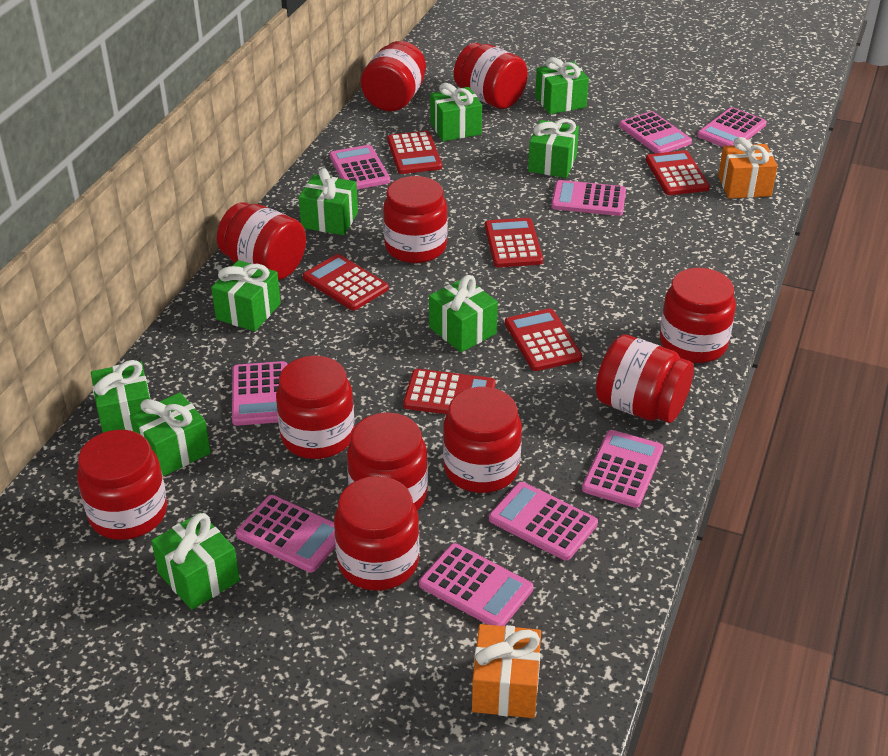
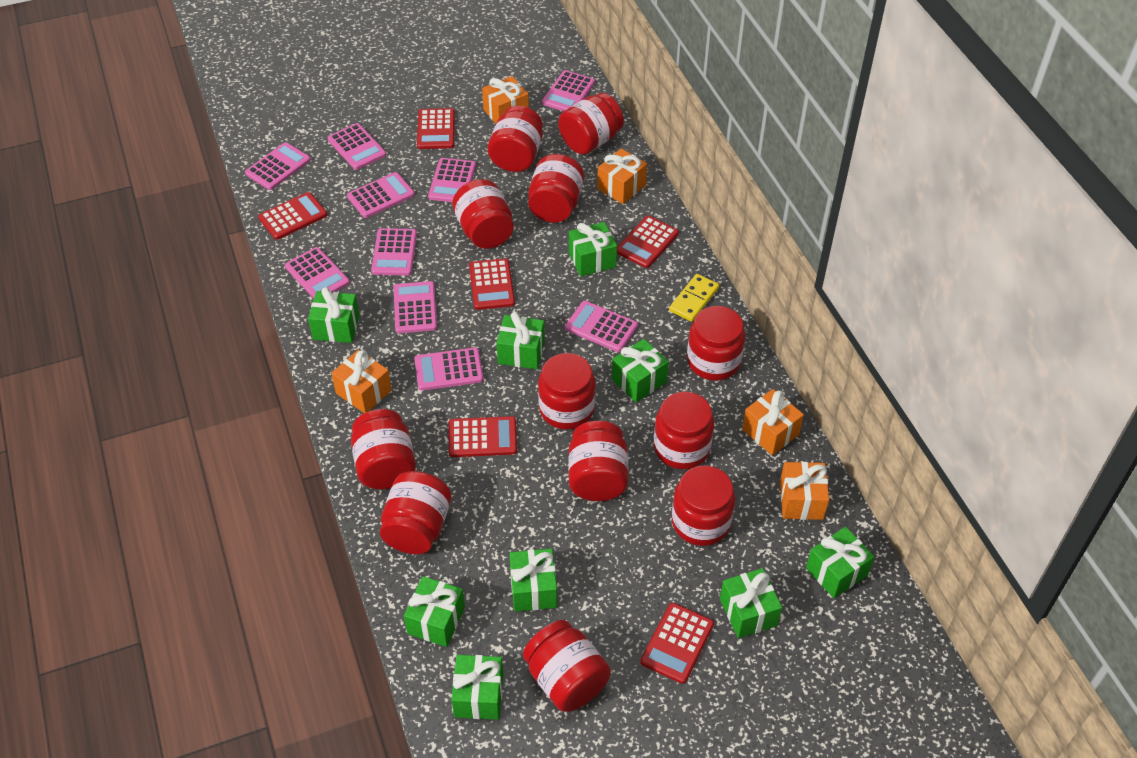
orange gift: 2 -> 5
pink calculator: 9 -> 10
red jar: 11 -> 12
yellow domino: 0 -> 1

